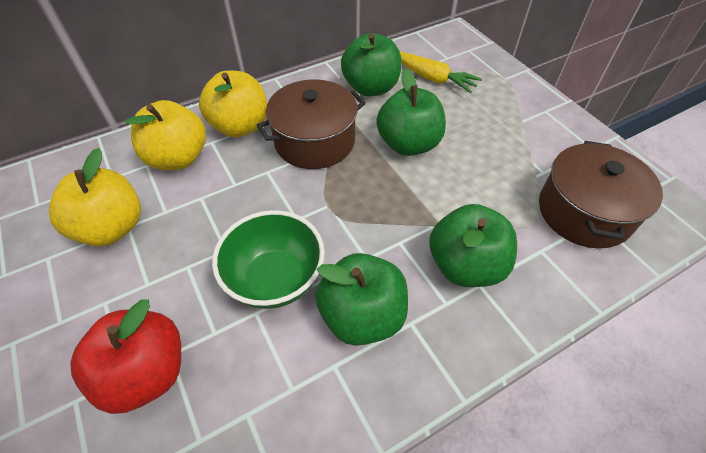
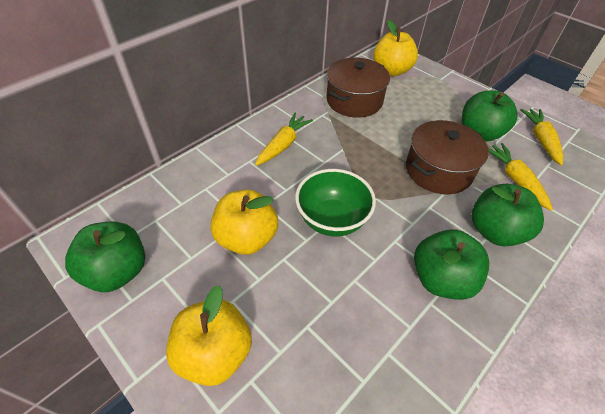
red apple: 1 -> 0
yellow carrot: 1 -> 3

